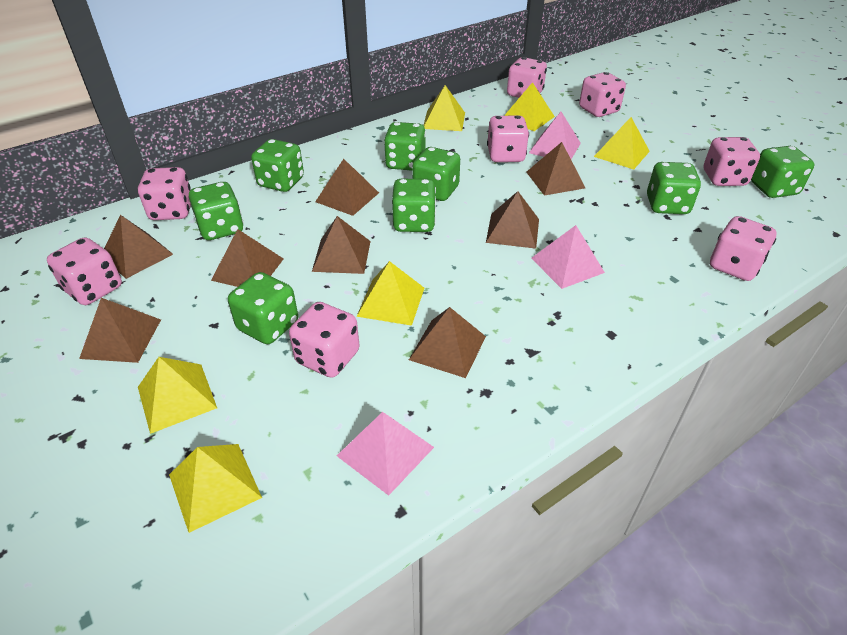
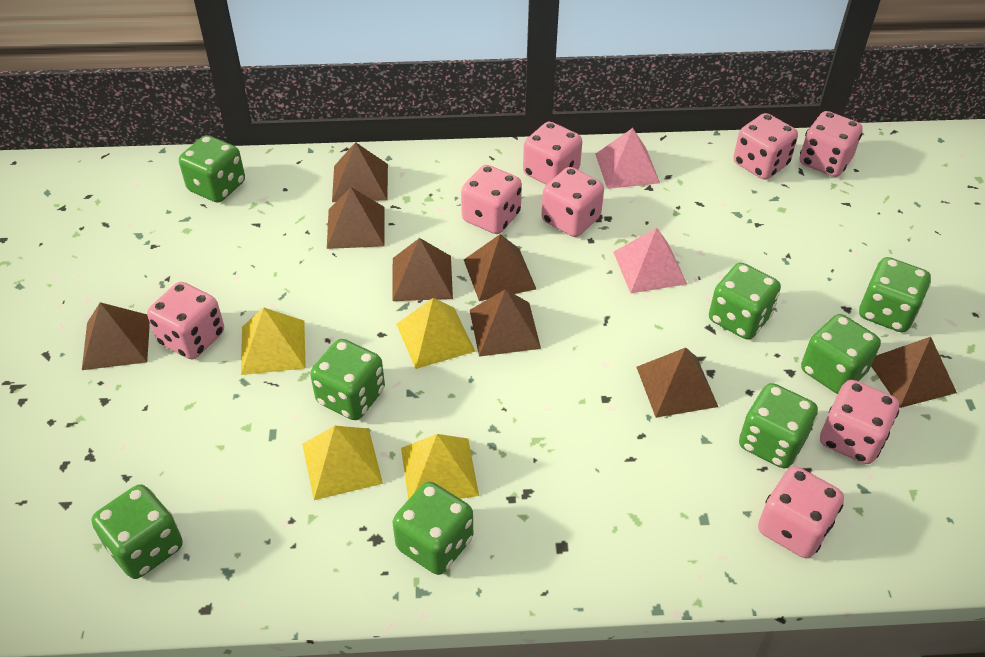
pink pyramid: 3 -> 2
yellow pyramid: 6 -> 4

